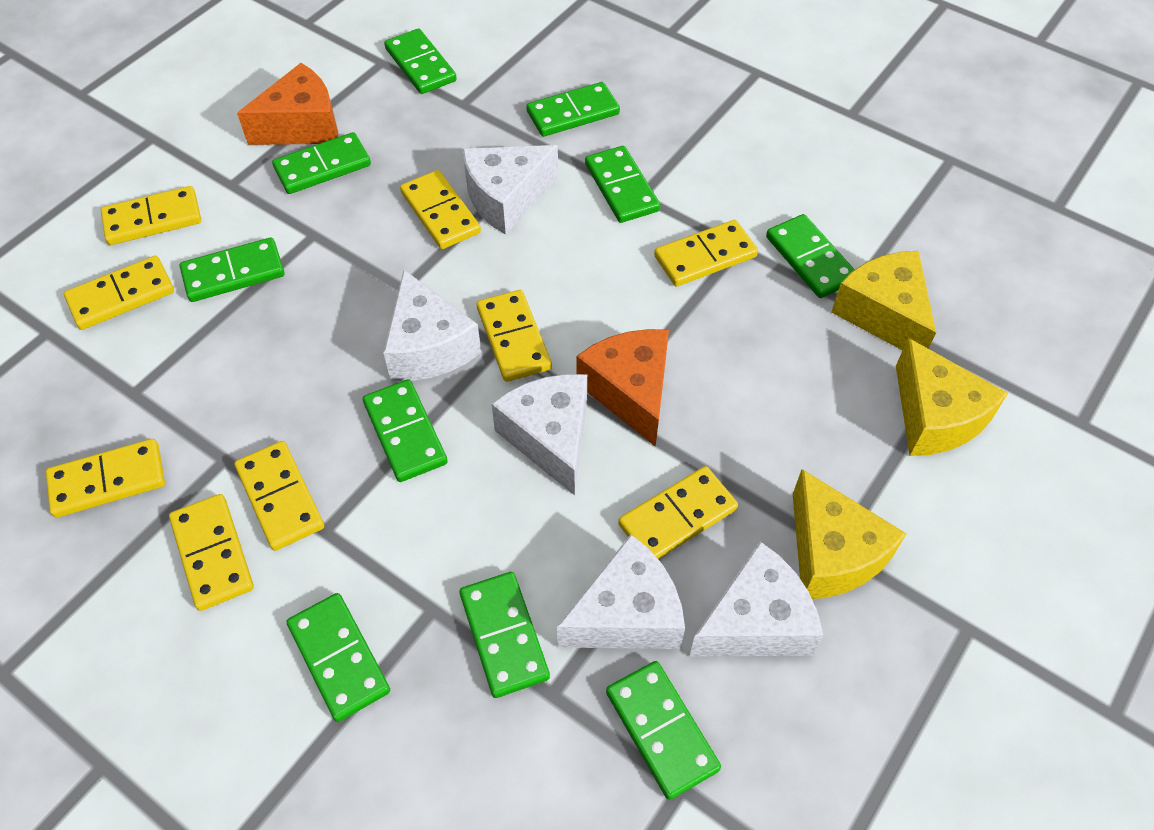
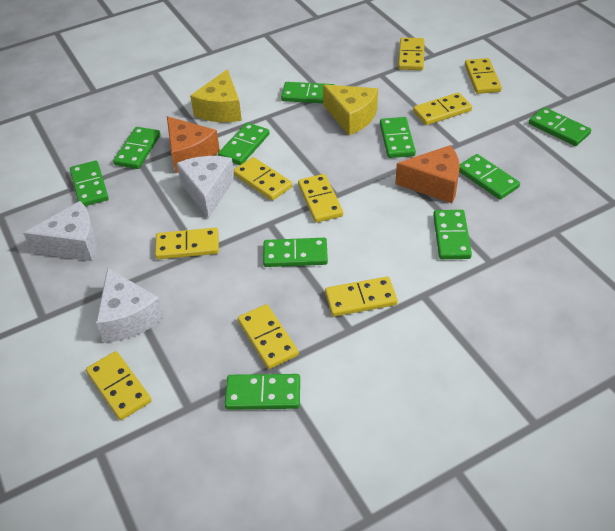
white cheese: 5 -> 3
yellow cheese: 3 -> 2

